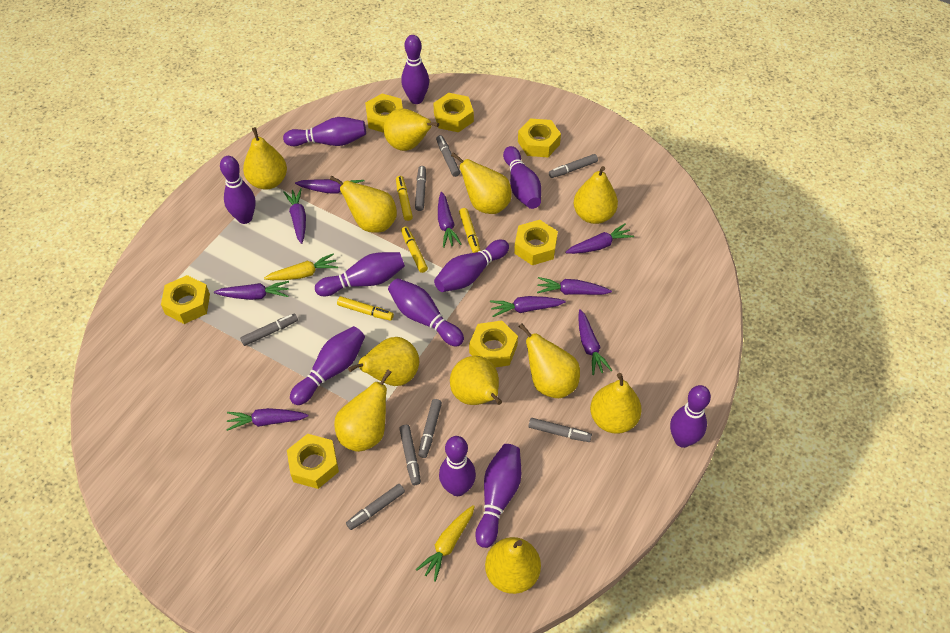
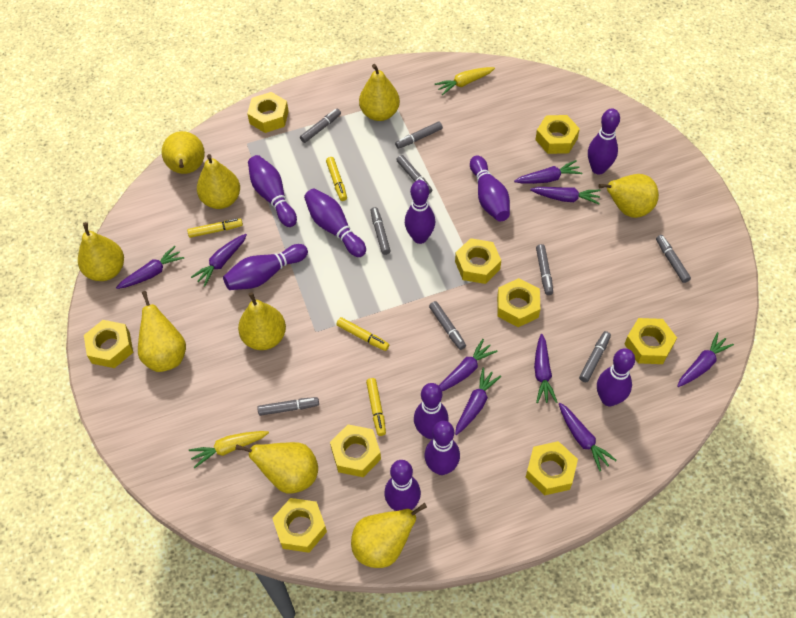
grey marker: 8 -> 9
purple bowling pin: 11 -> 10
yellow nut: 7 -> 9
yellow pear: 11 -> 9

